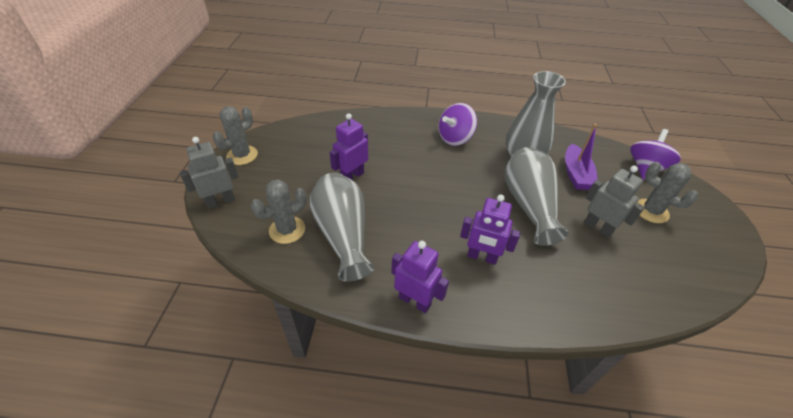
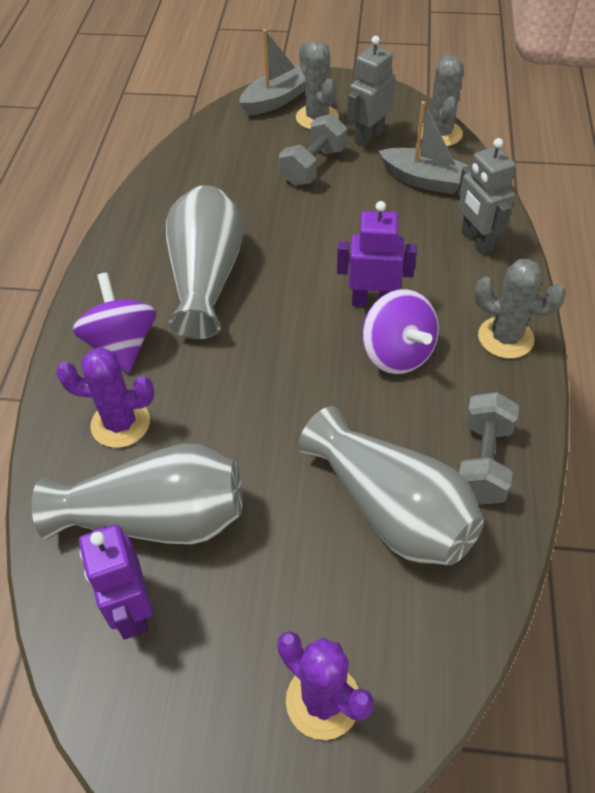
grey boat: 0 -> 2
grey dumbbell: 0 -> 2
purple boat: 1 -> 0
purple cactus: 0 -> 2
purple robot: 3 -> 2

